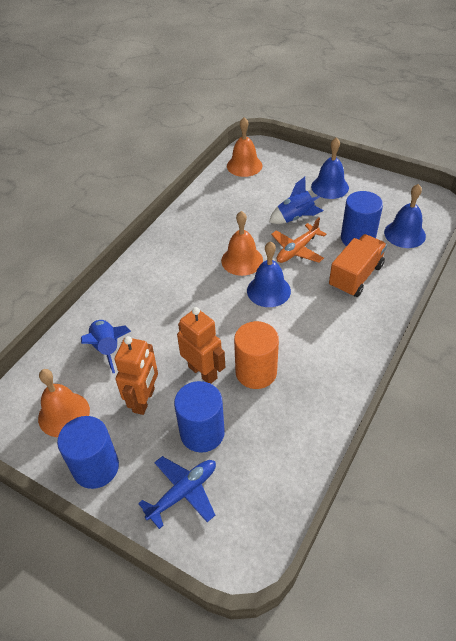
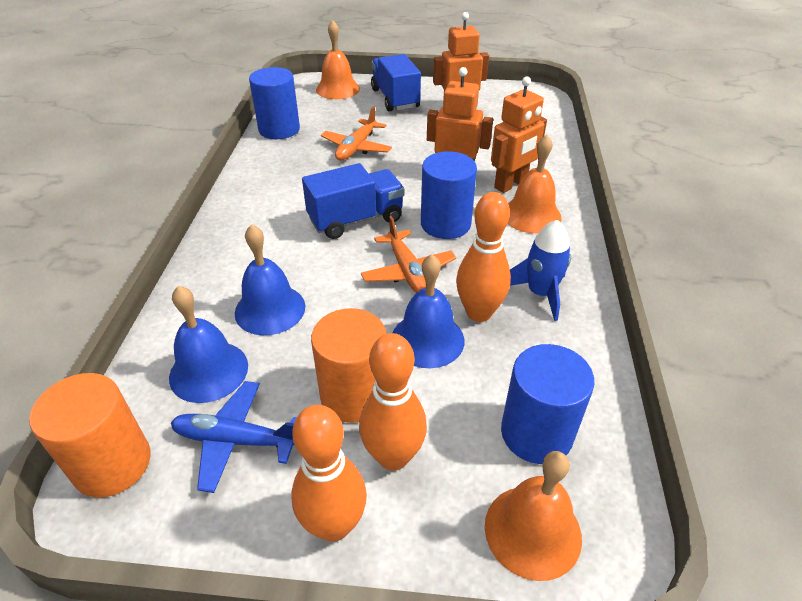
blue rocket: 2 -> 1
blue truck: 0 -> 2
orange bowling pin: 0 -> 3
orange cylinder: 1 -> 2
orange plane: 1 -> 2
orange robot: 2 -> 3
orange truck: 1 -> 0

